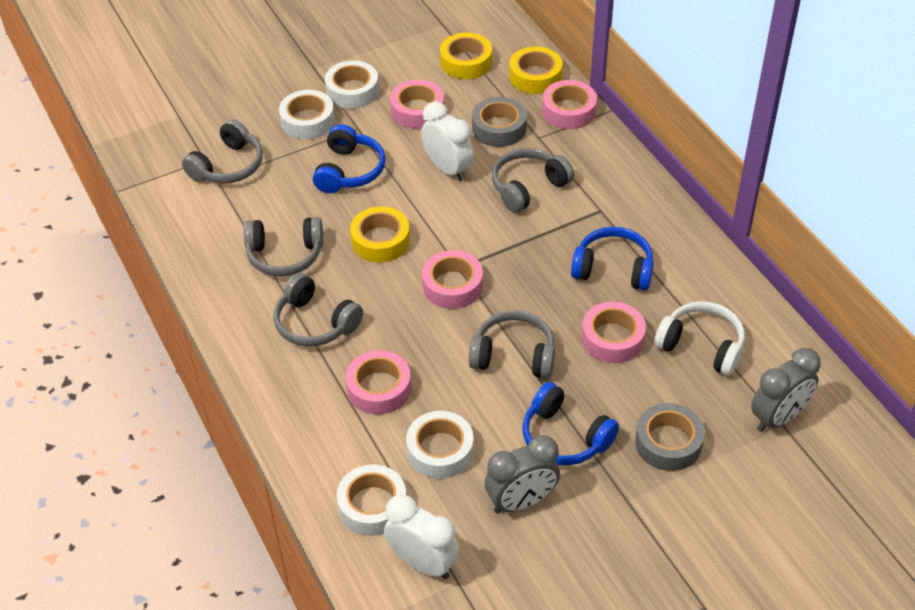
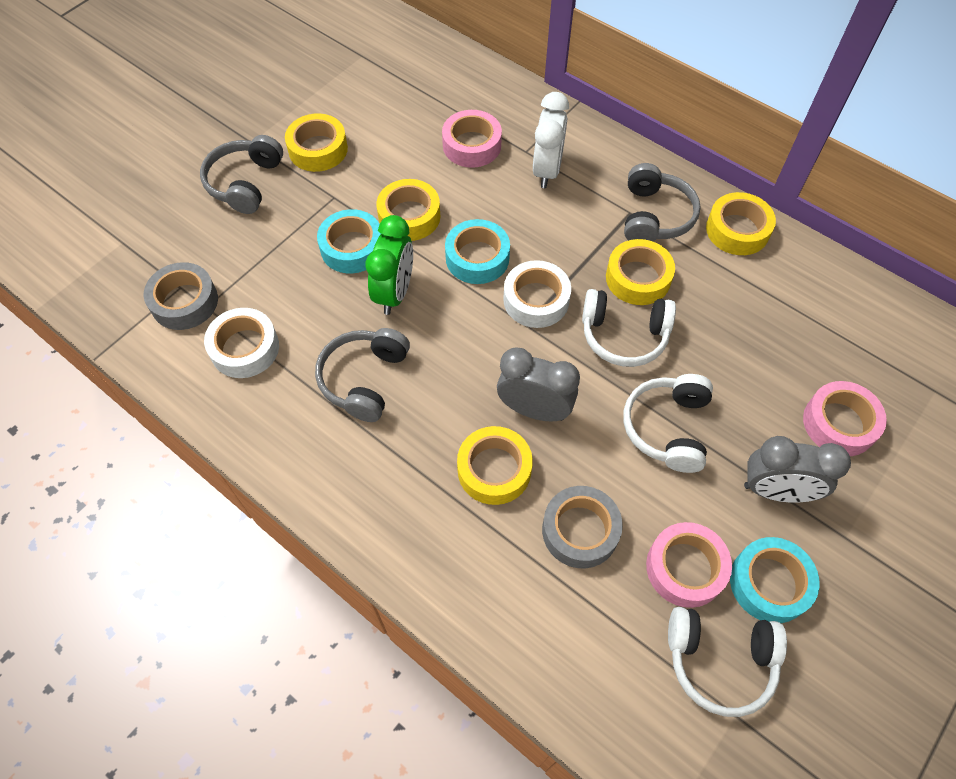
blue headphones: 3 -> 0
green clock: 0 -> 1
grey headphones: 5 -> 3
pink tape: 5 -> 3
turquoise tape: 0 -> 3
white clock: 2 -> 1
white headphones: 1 -> 3
white tape: 4 -> 2
yellow tape: 3 -> 5

